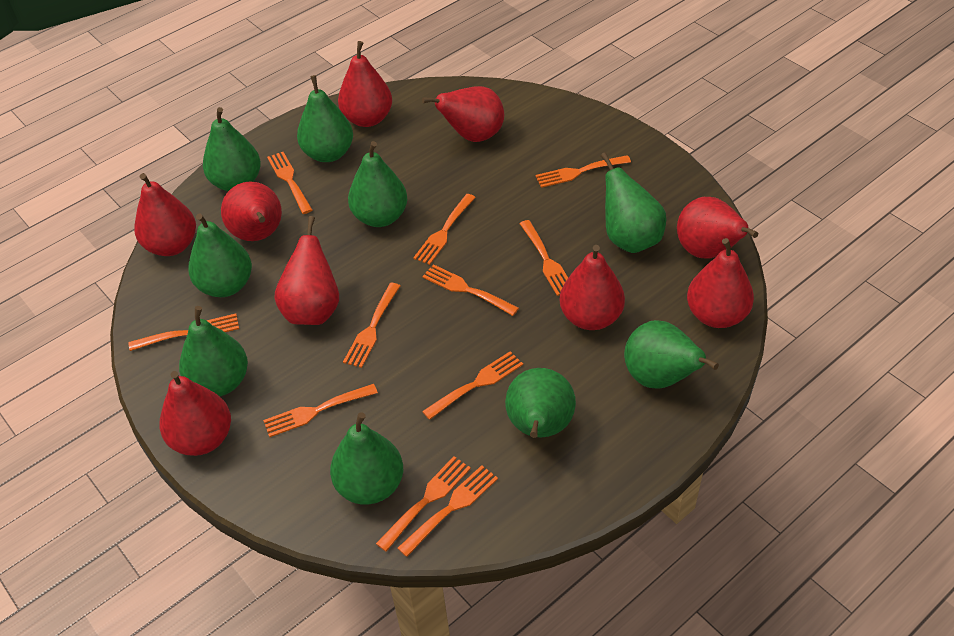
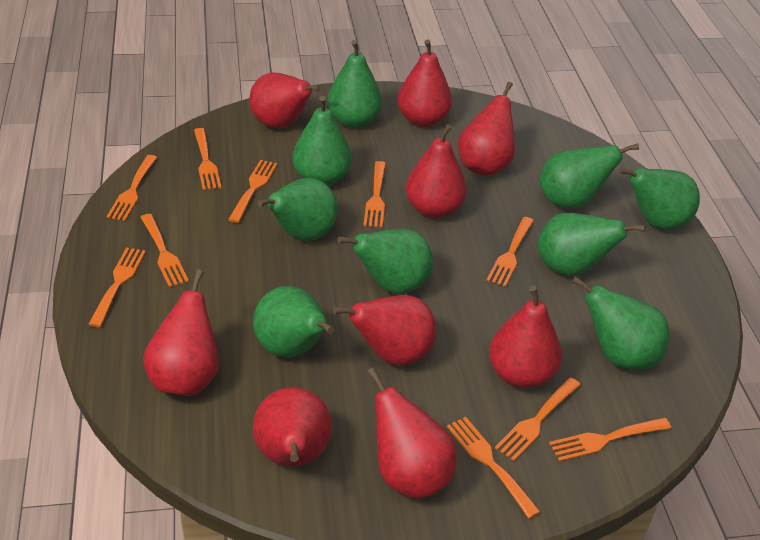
orange fork: 11 -> 10

